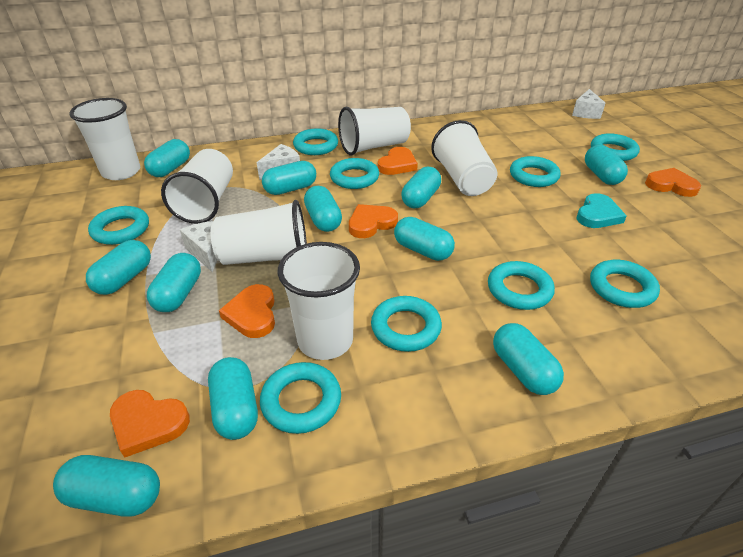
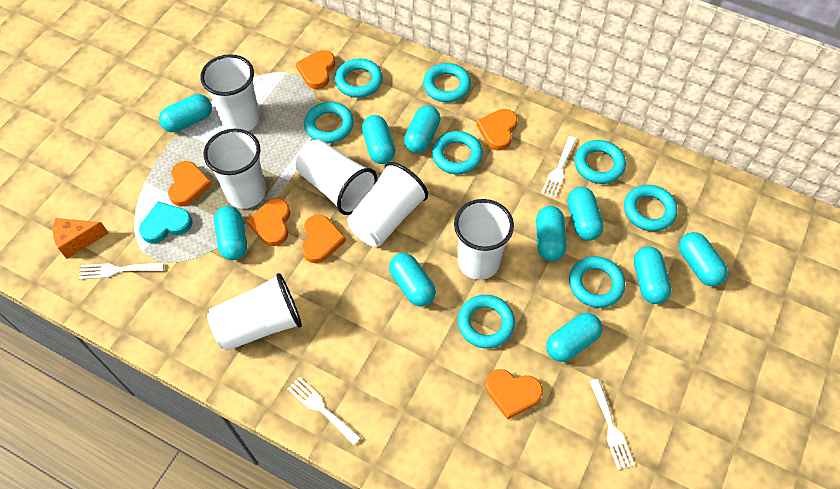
orange cheese: 0 -> 1
orange heart: 5 -> 6
turquoise capsule: 11 -> 10
turquoise ring: 9 -> 8
white cheese: 3 -> 0
white fork: 0 -> 4

